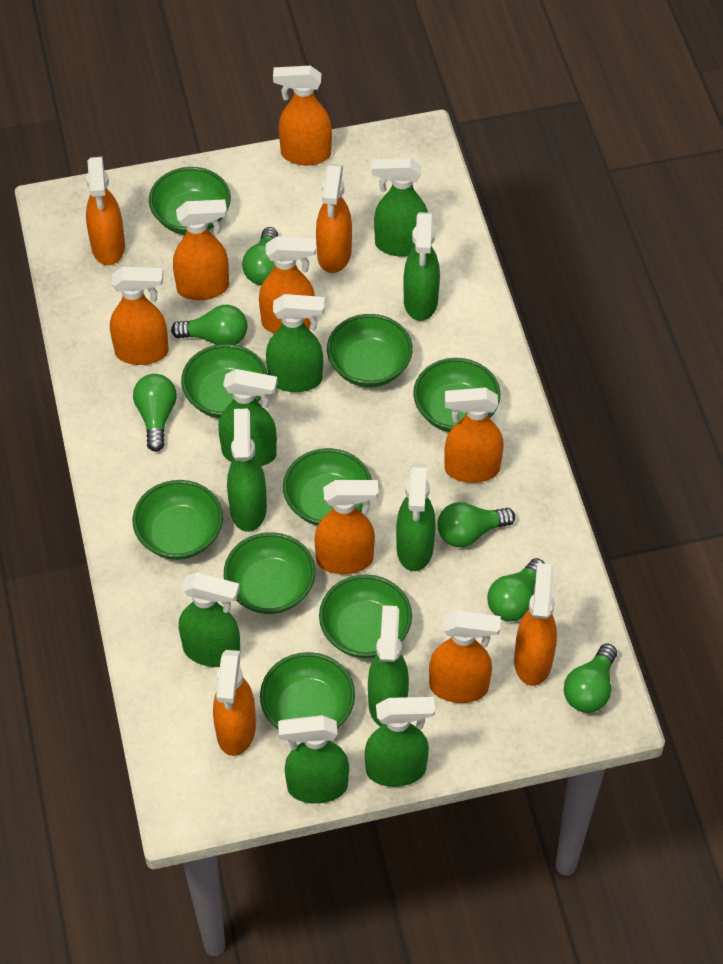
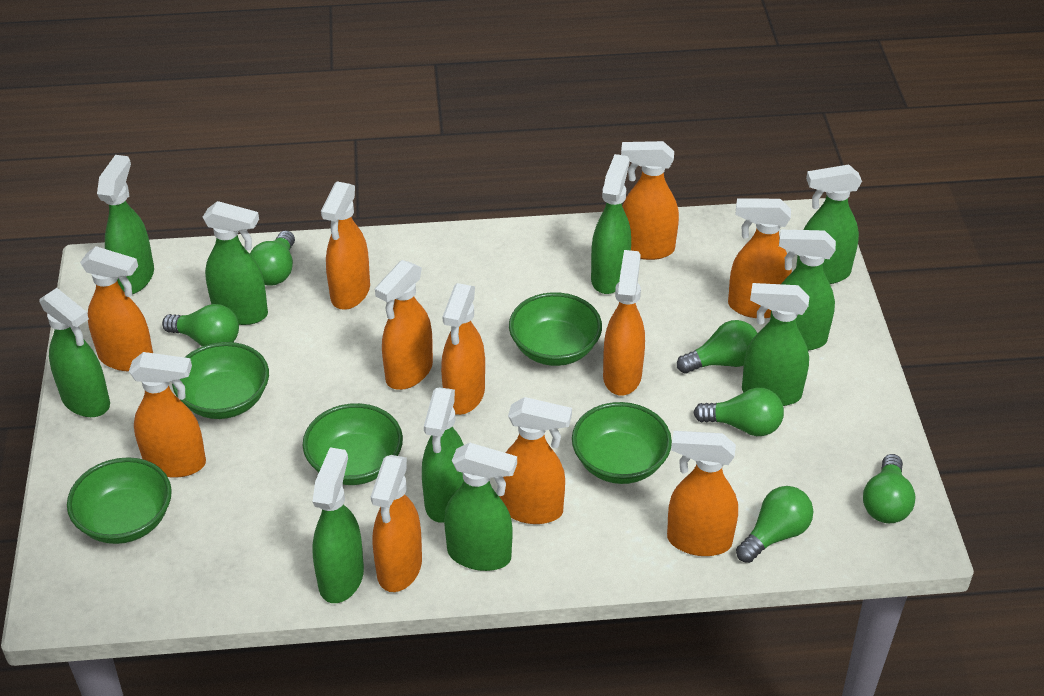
green bowl: 9 -> 5

